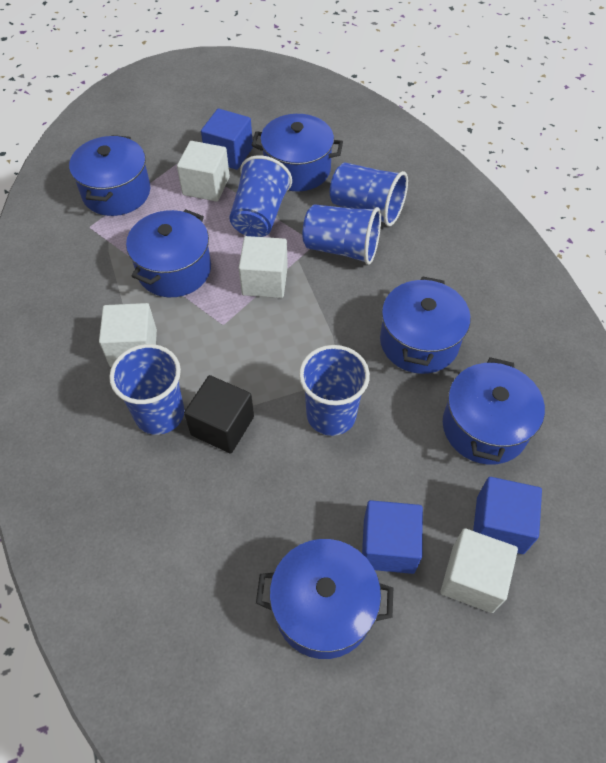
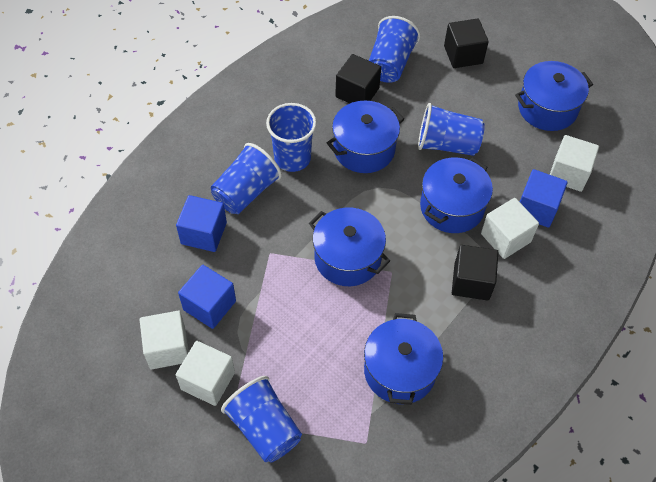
black cube: 1 -> 3
blue pot: 6 -> 5

